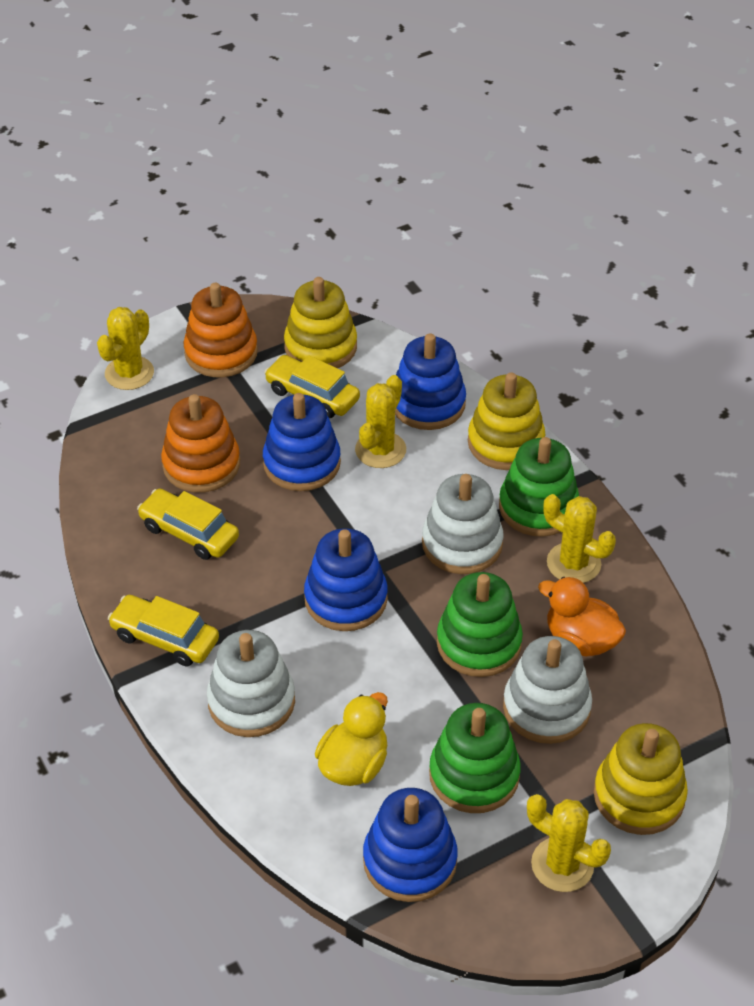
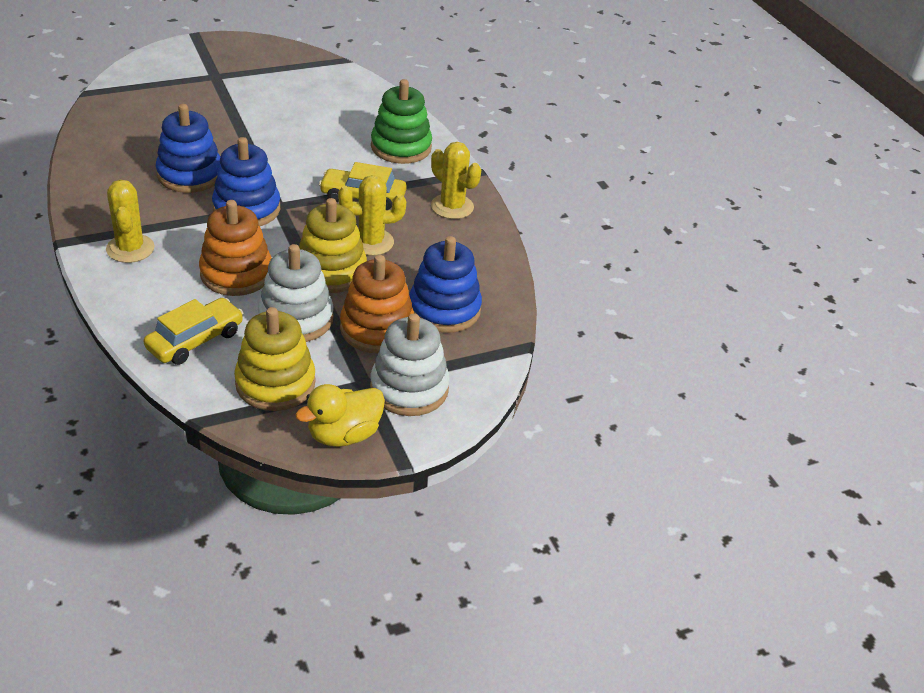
blue stacking toy: 4 -> 3
green stacking toy: 3 -> 1
orange duck: 1 -> 0
white stacking toy: 3 -> 2
yellow cactus: 4 -> 3
yellow car: 3 -> 2
yellow stacking toy: 3 -> 2

